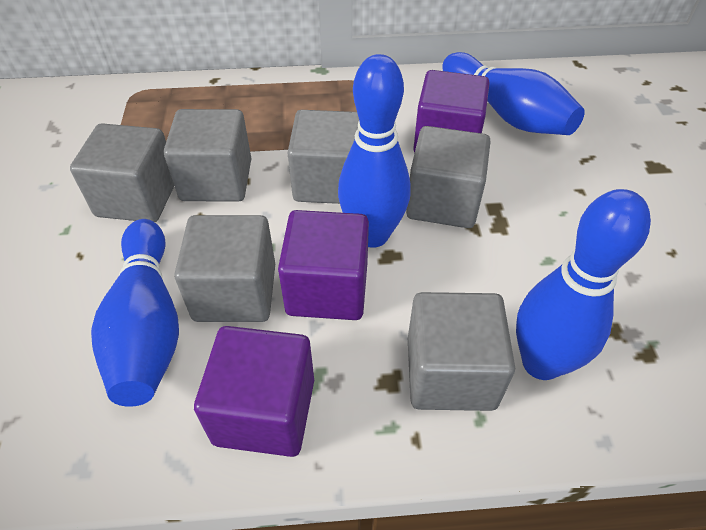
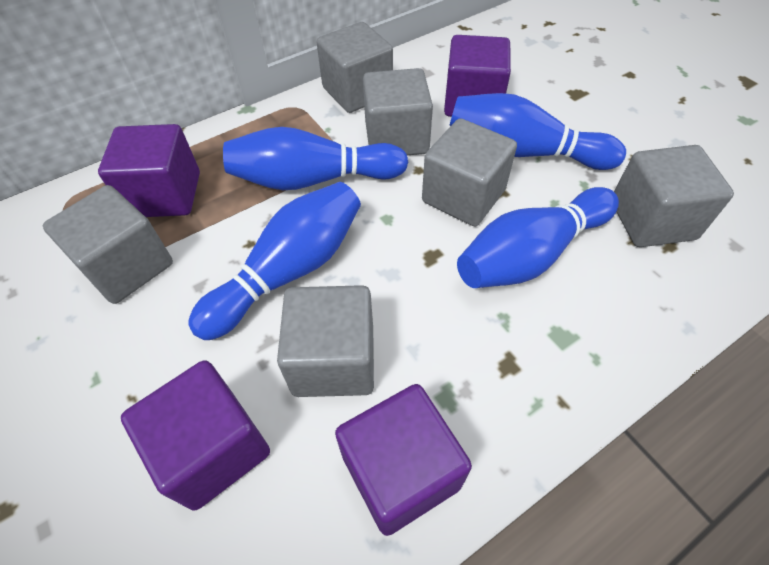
purple cube: 3 -> 4

